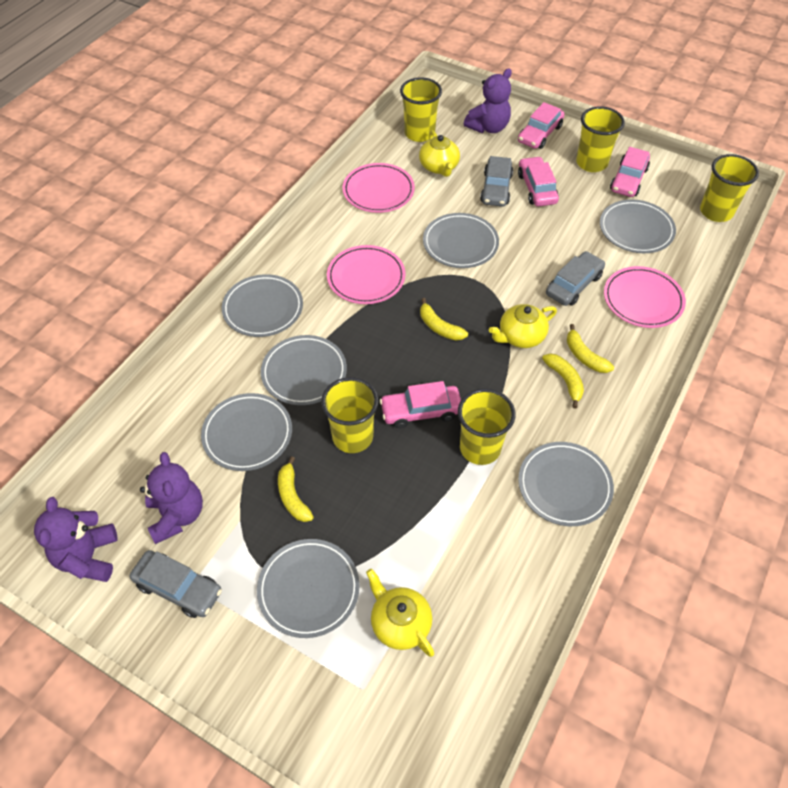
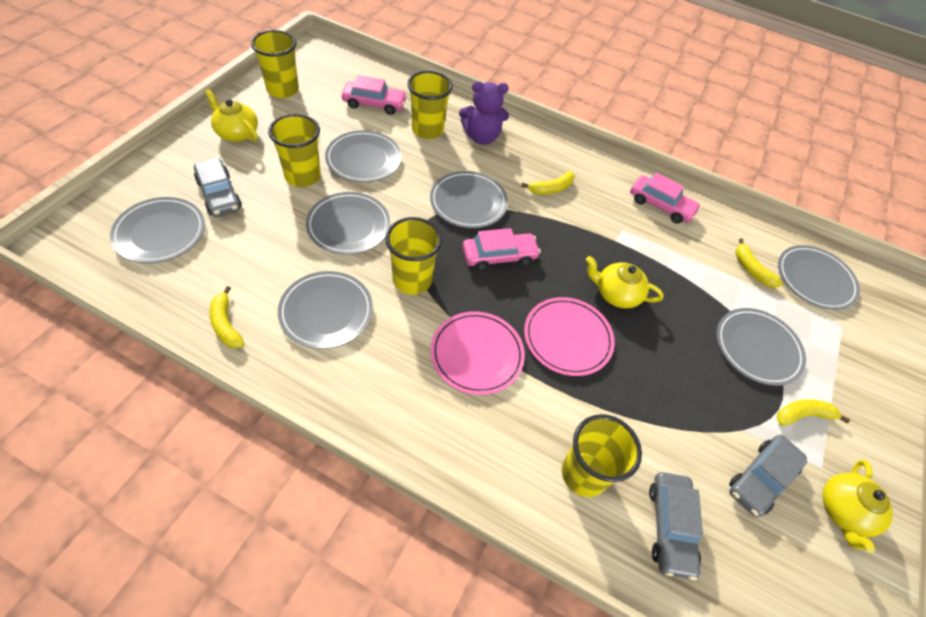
pink car: 4 -> 3
pink plate: 3 -> 2
purple teddy bear: 3 -> 1

